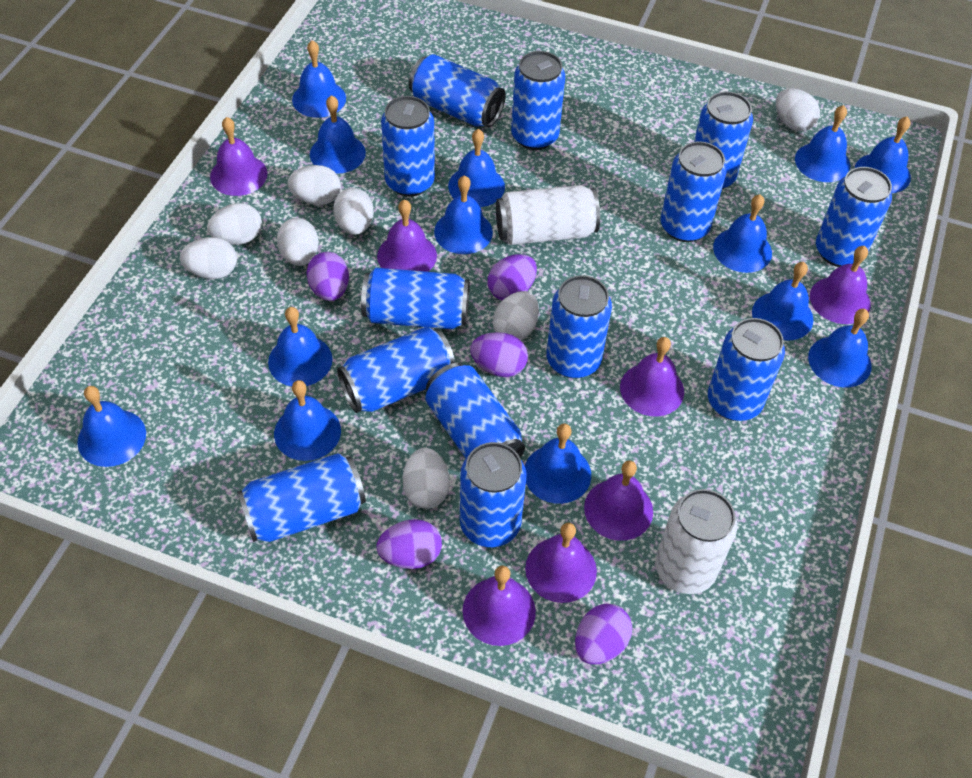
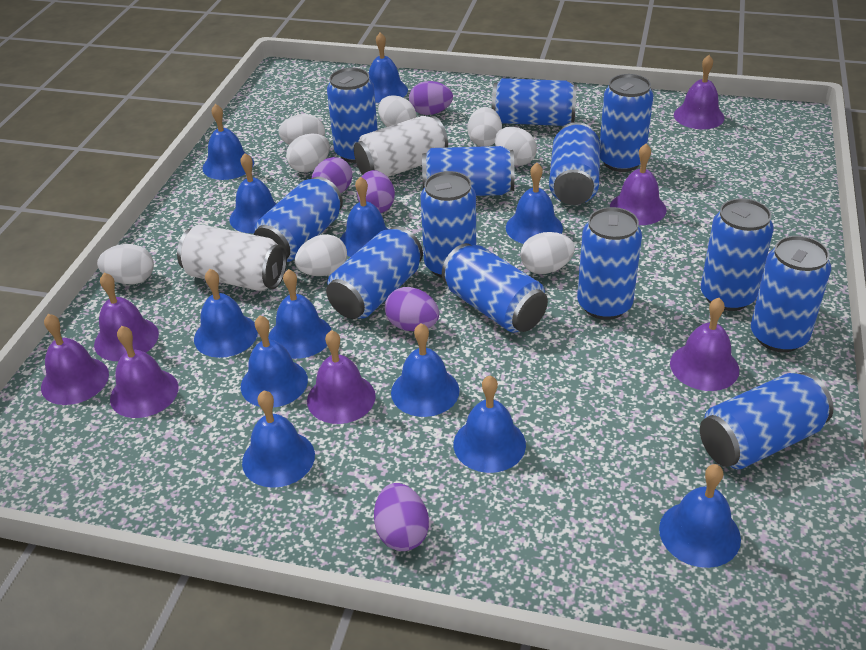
blue bell: 13 -> 12

